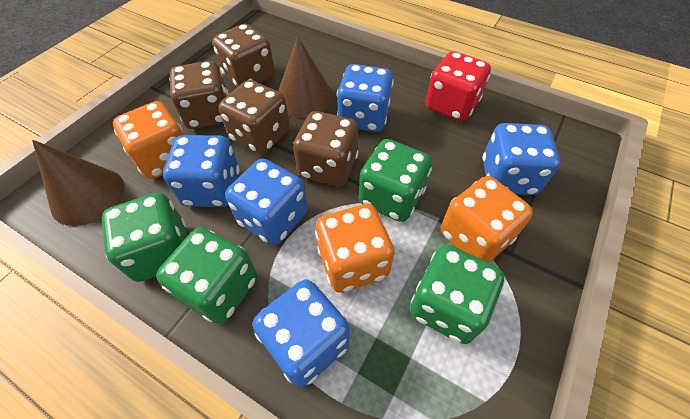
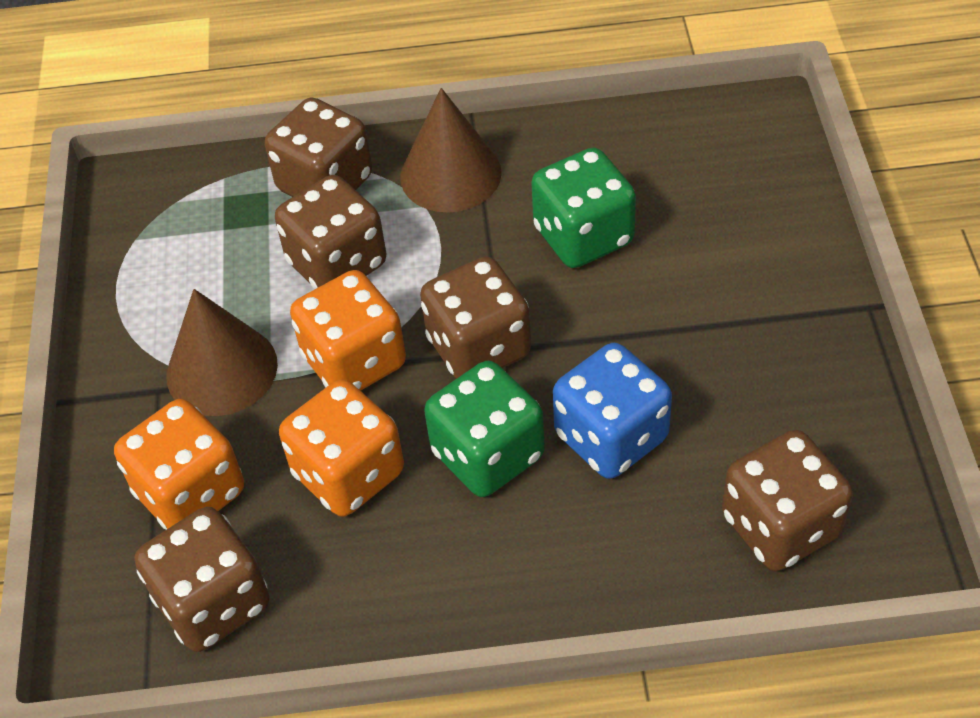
blue dice: 5 -> 1
brown dice: 4 -> 5
green dice: 4 -> 2
red dice: 1 -> 0

